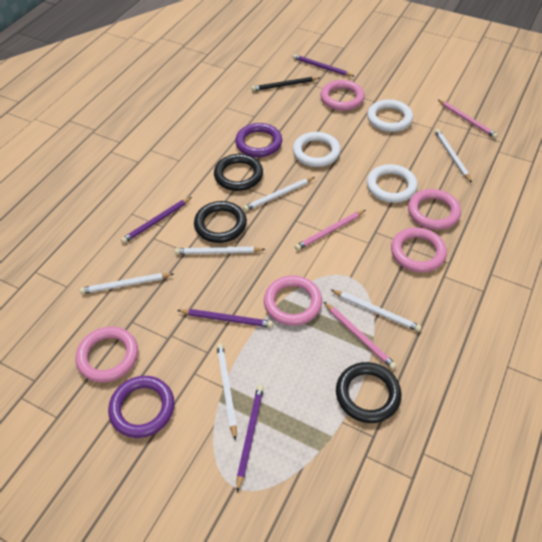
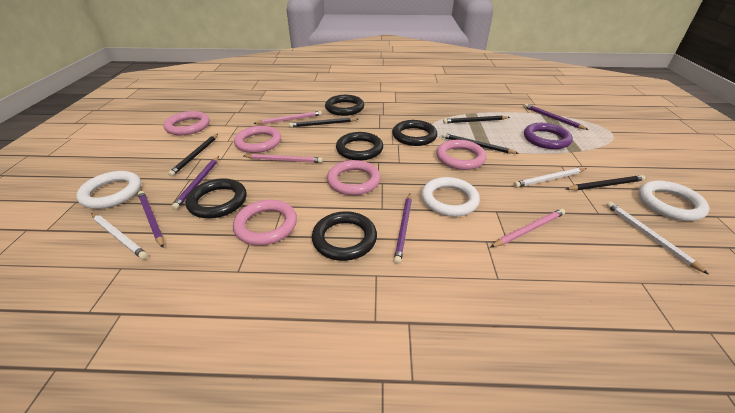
black pencil: 1 -> 5
black ring: 3 -> 5
purple ring: 2 -> 1
white pencil: 6 -> 3

